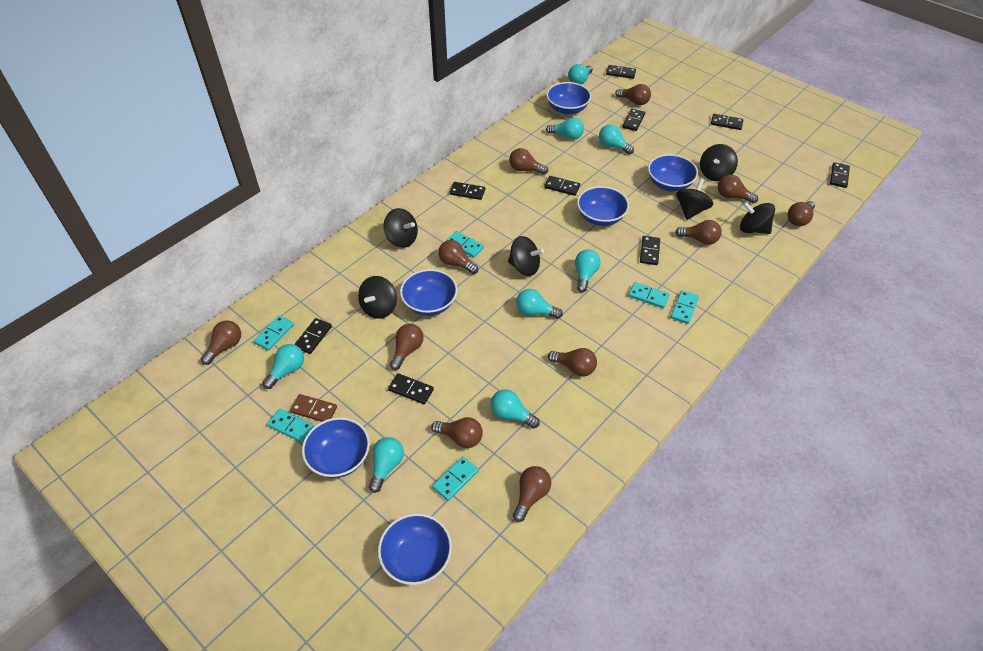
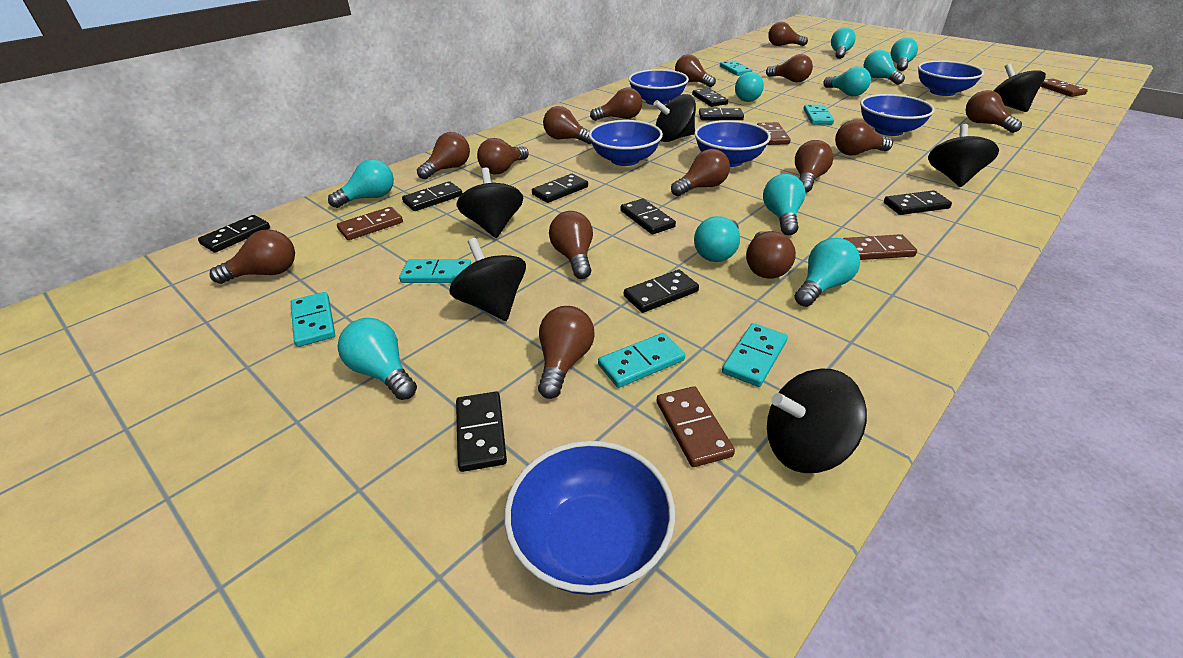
brown domino: 1 -> 5
brown light bulb: 11 -> 15
turquoise light bulb: 8 -> 10

